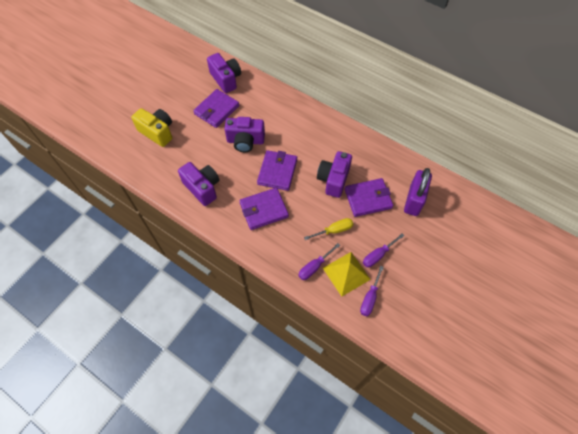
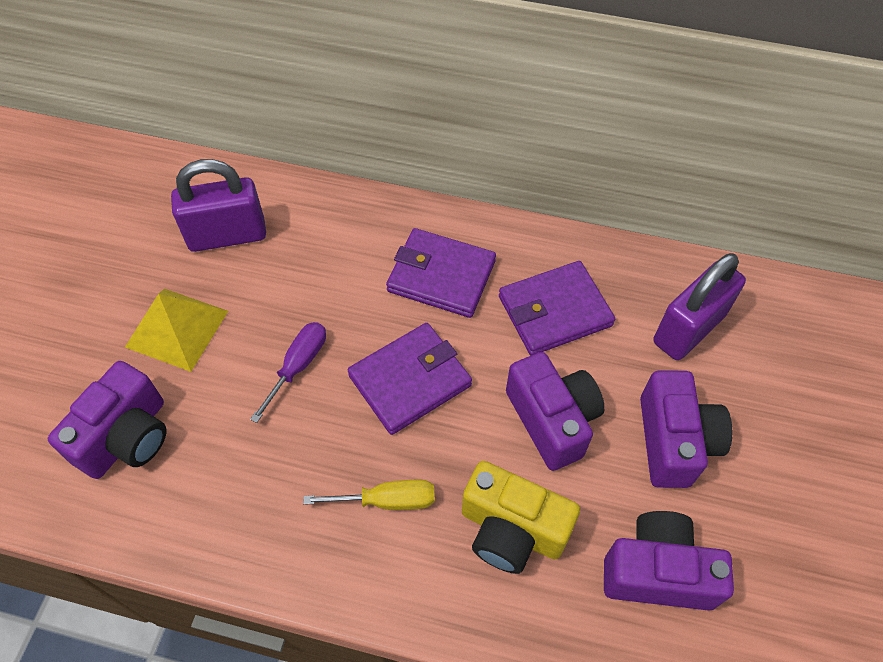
purple padlock: 1 -> 2
purple screwdriver: 3 -> 1
purple wallet: 4 -> 3

